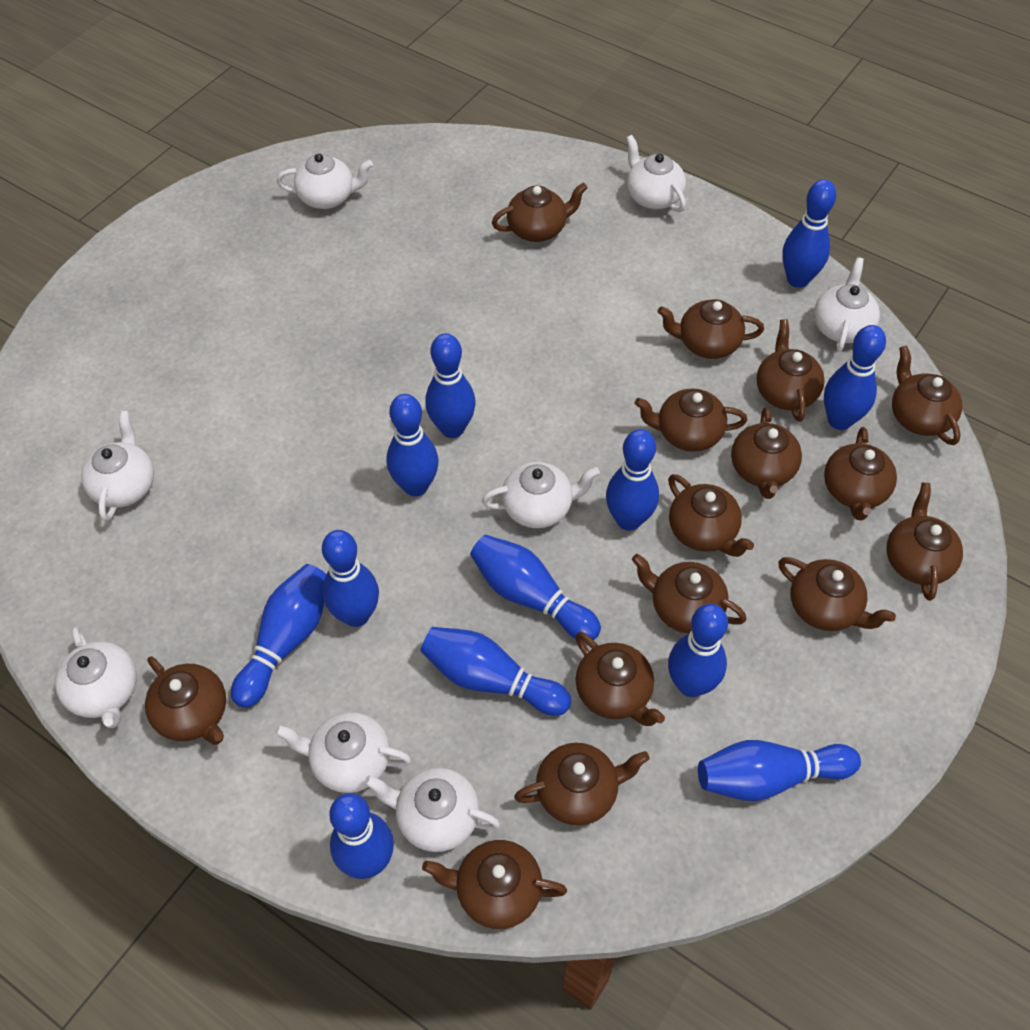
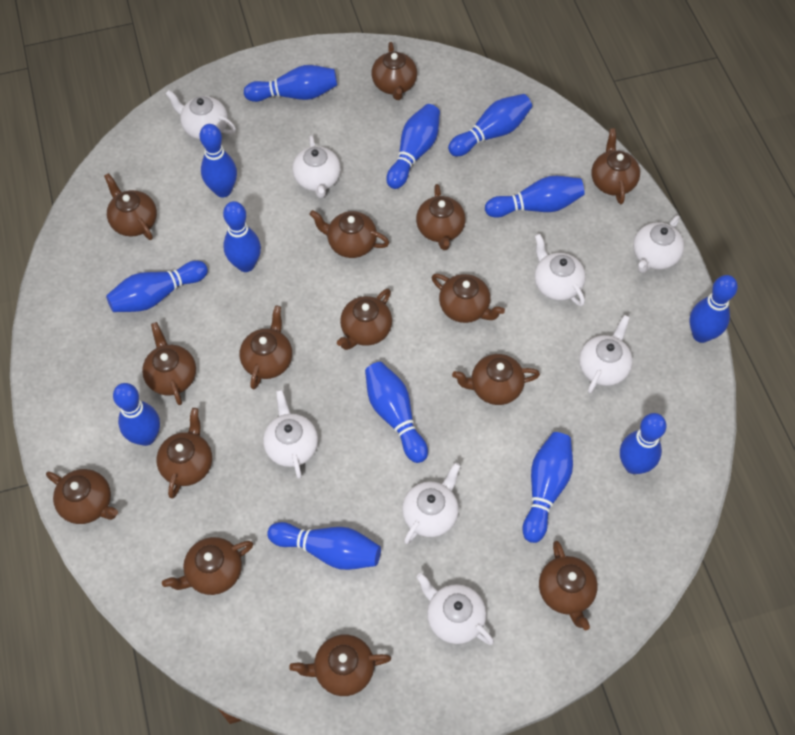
blue bowling pin: 12 -> 13

